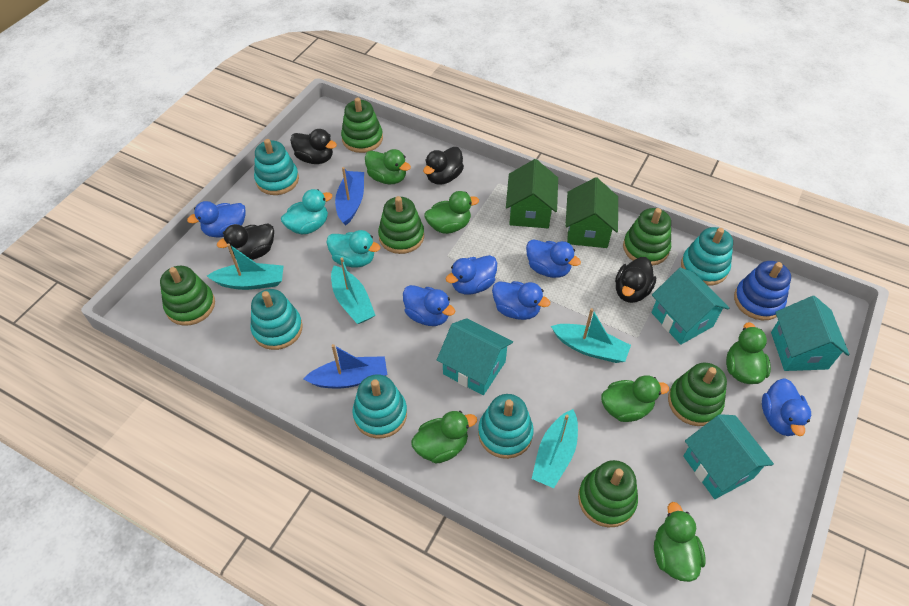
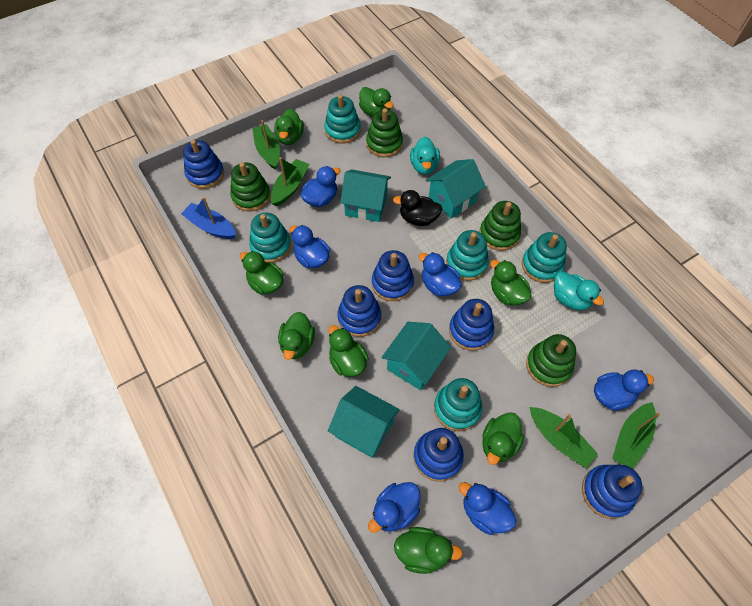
black duck: 4 -> 1
blue boat: 2 -> 1
blue stacking toy: 1 -> 6
green boat: 0 -> 4
green duck: 6 -> 8
green house: 2 -> 0
green stacking toy: 6 -> 4
turquoise boat: 4 -> 0

